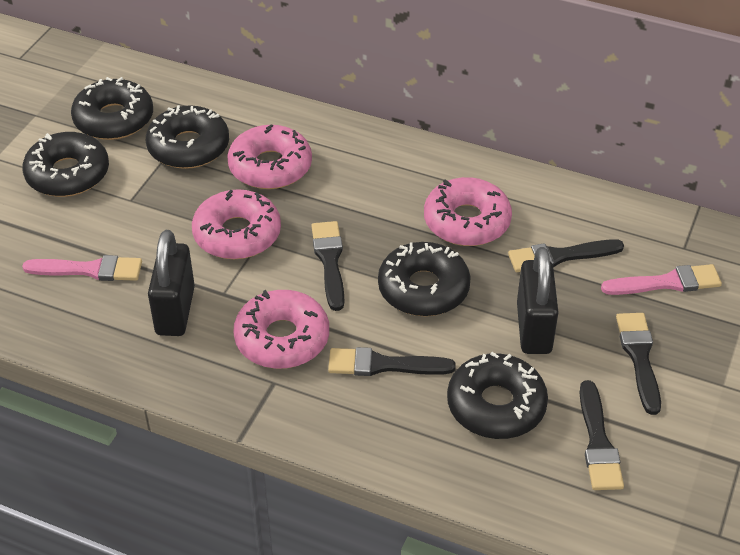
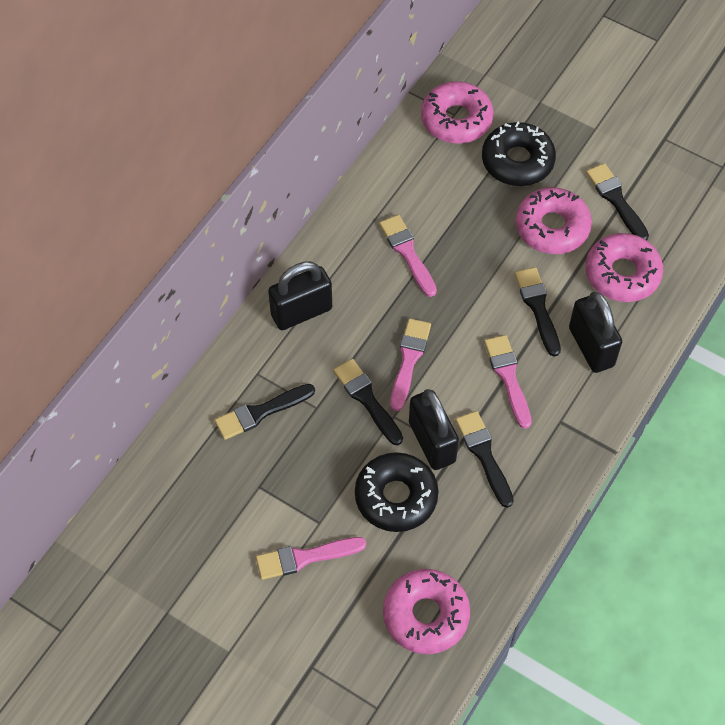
black donut: 5 -> 2
black padlock: 2 -> 3
pink brush: 2 -> 4

